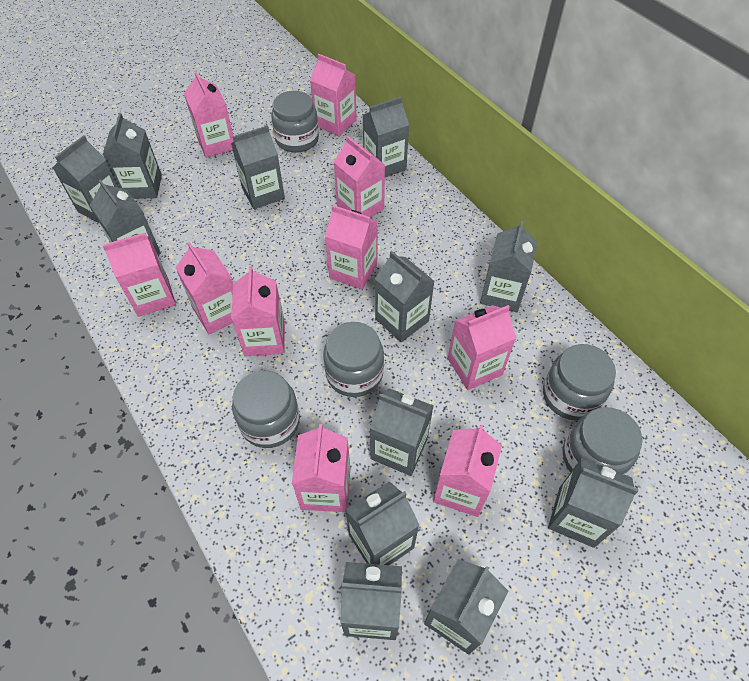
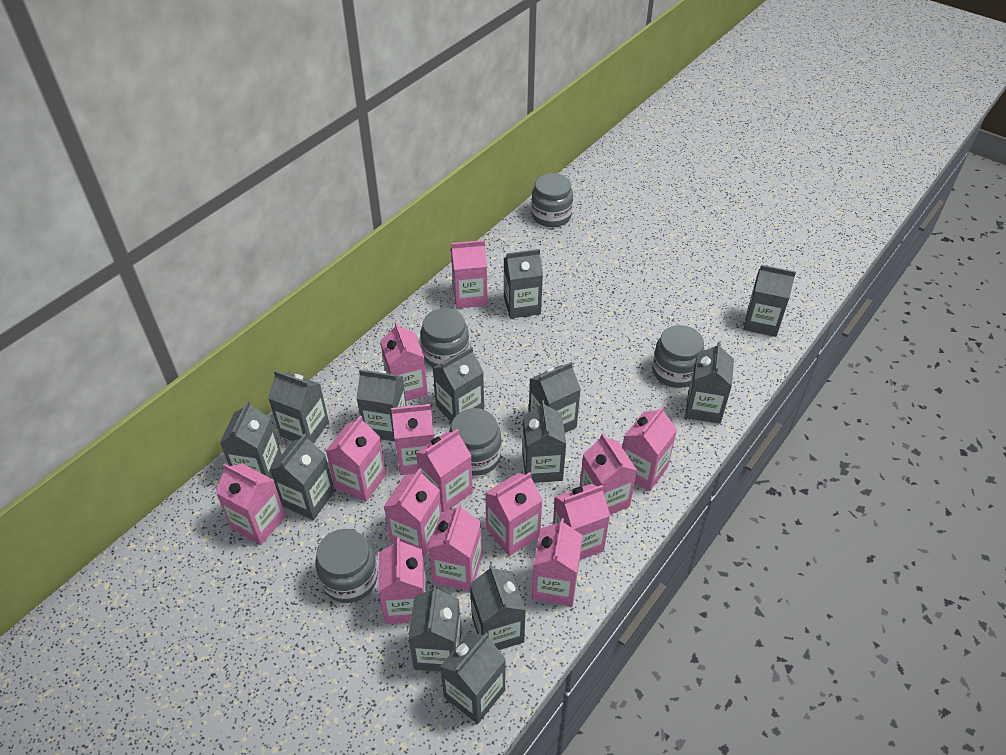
grey carton: 12 -> 13
pink carton: 10 -> 14

